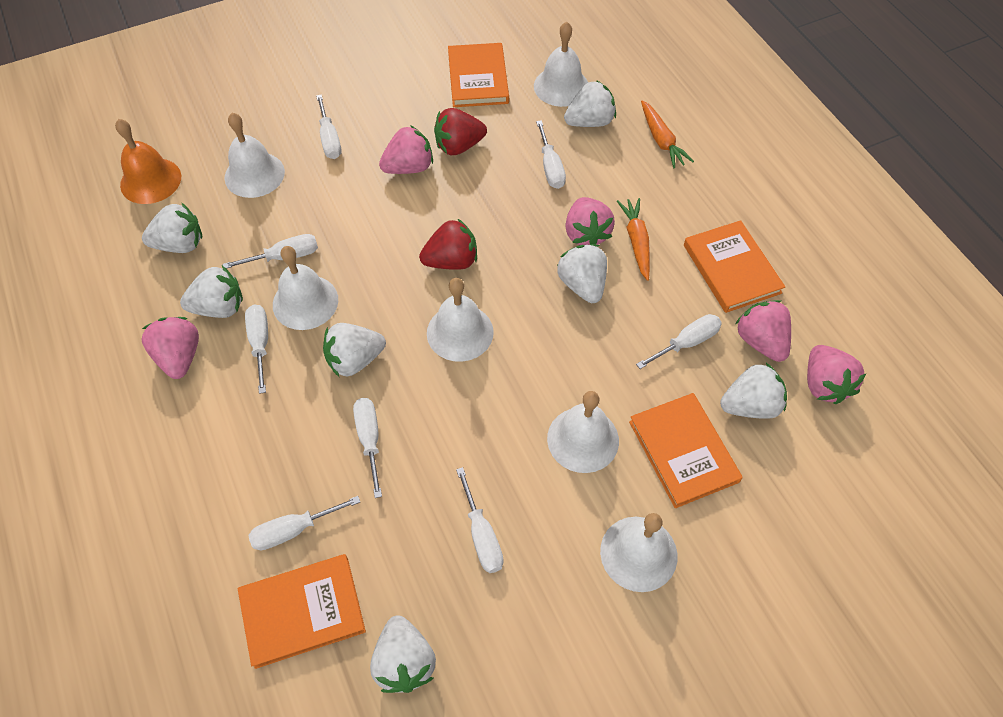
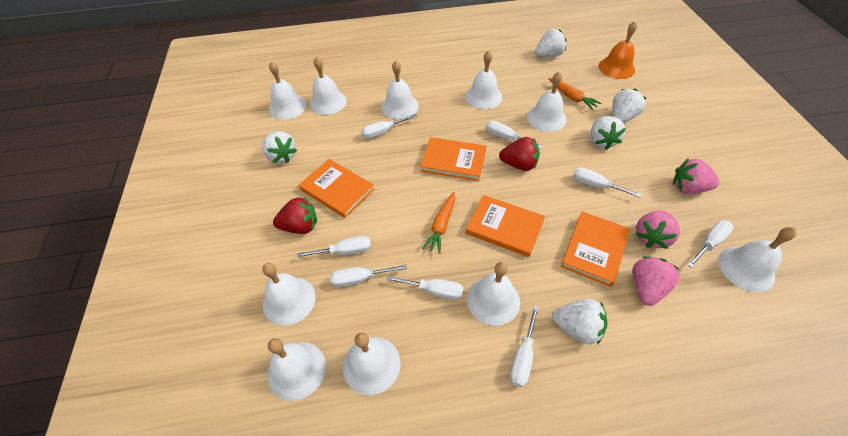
pink strawberry: 5 -> 3
white bell: 6 -> 10
white strawberry: 7 -> 5

